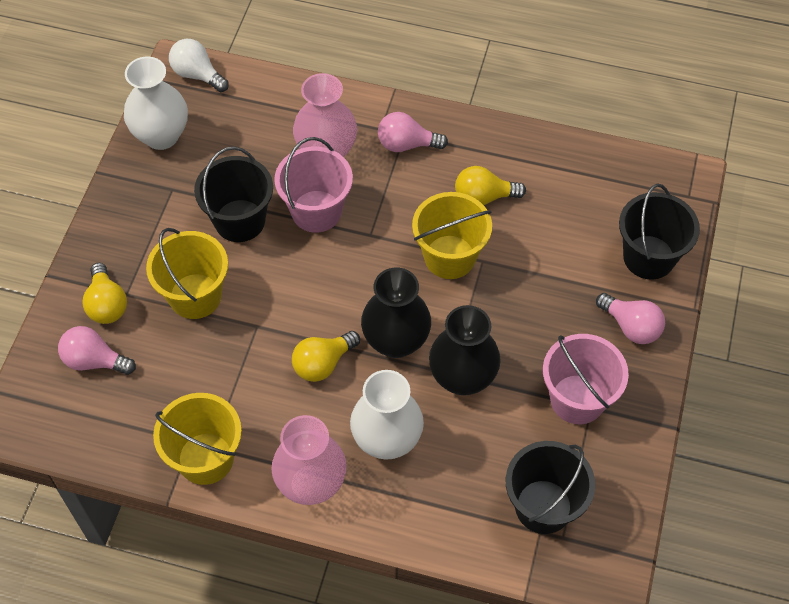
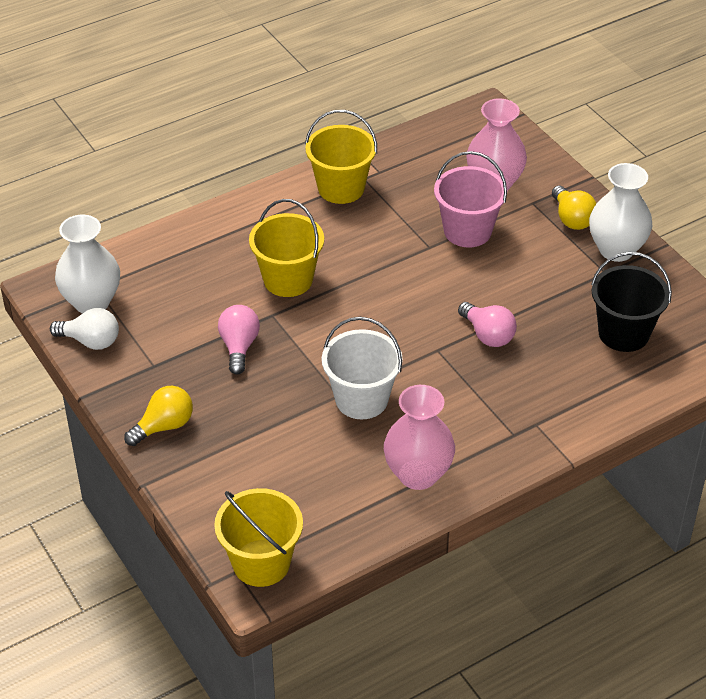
black bucket: 3 -> 1
black vase: 2 -> 0
pink bucket: 2 -> 1
pink light bulb: 3 -> 2
white bucket: 0 -> 1
yellow light bulb: 3 -> 2

